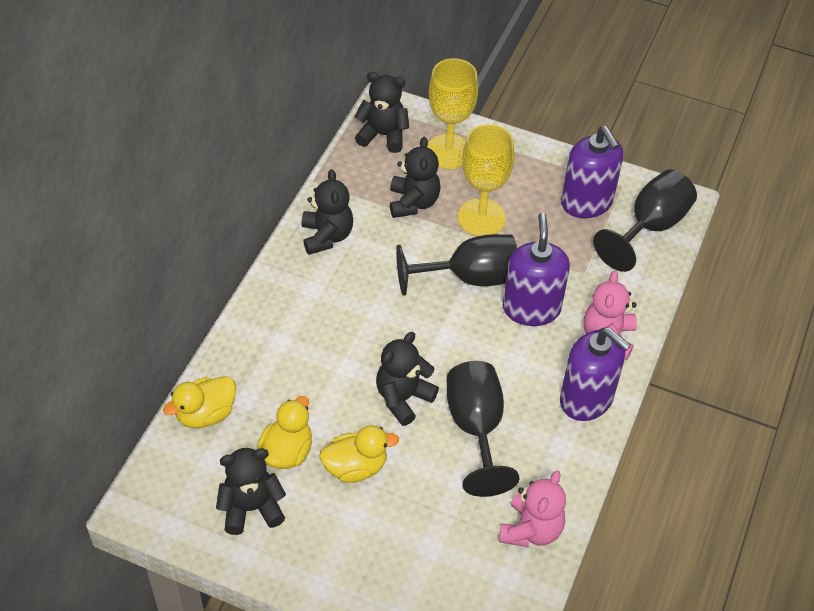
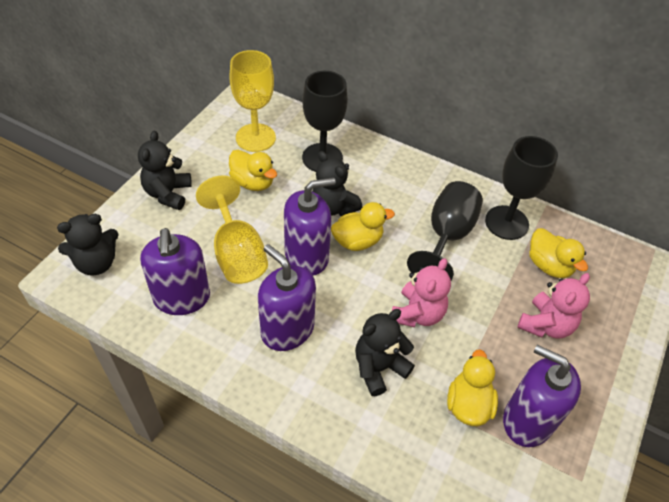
black teddy bear: 5 -> 4
purple soap dispenser: 3 -> 4
yellow duck: 3 -> 4

